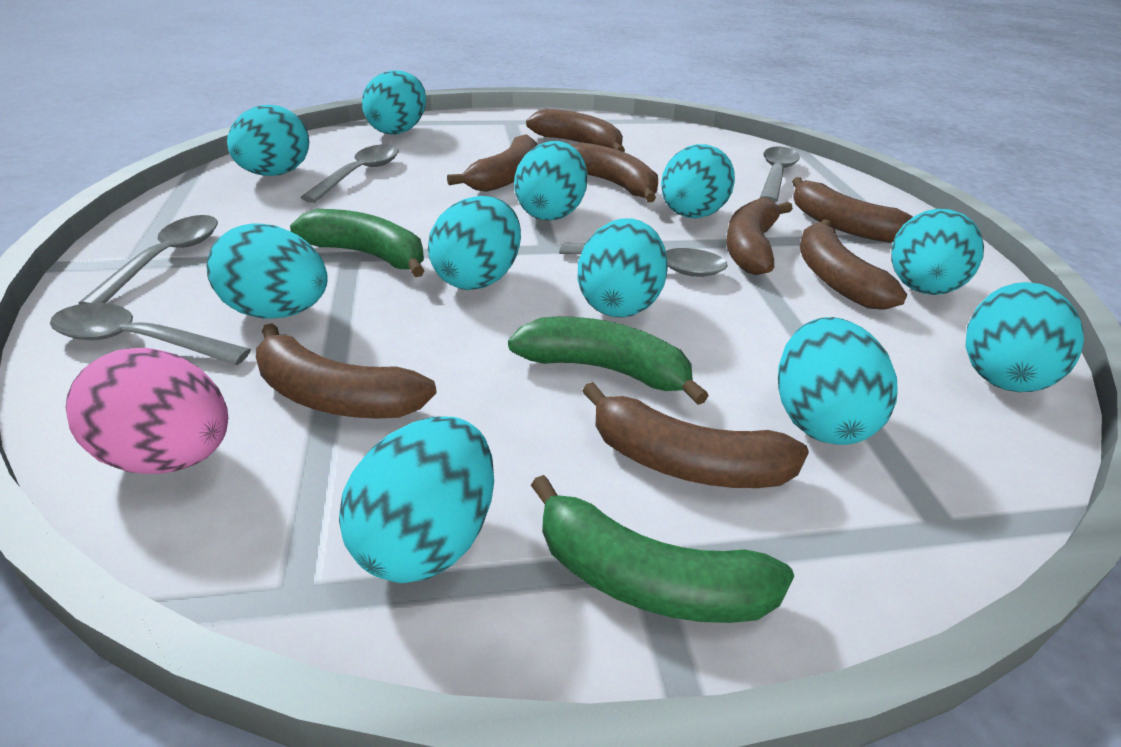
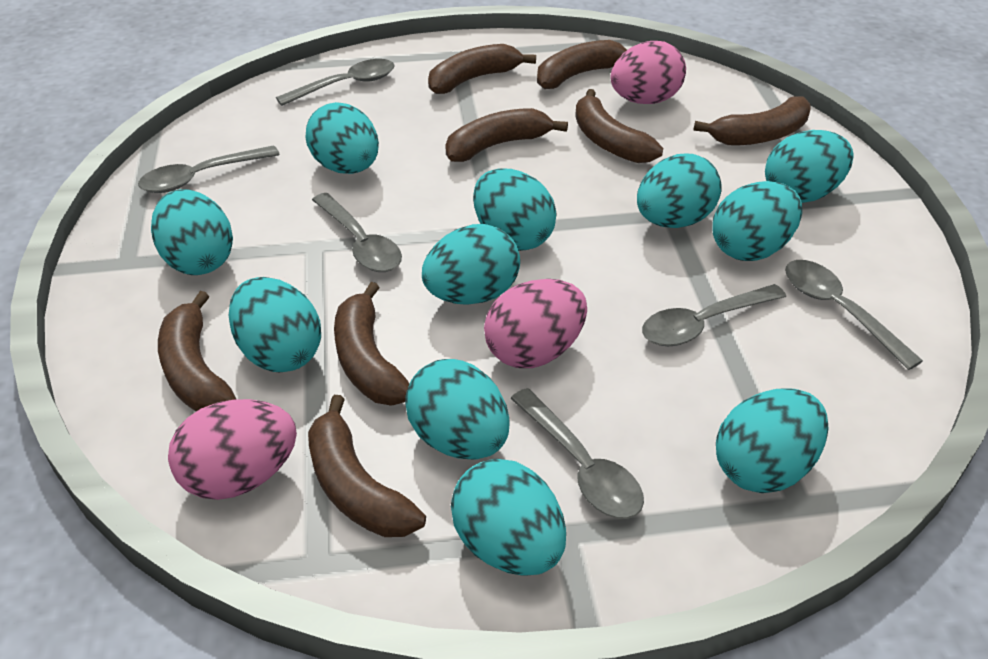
green banana: 3 -> 0
grey spoon: 5 -> 6
pink egg: 1 -> 3

